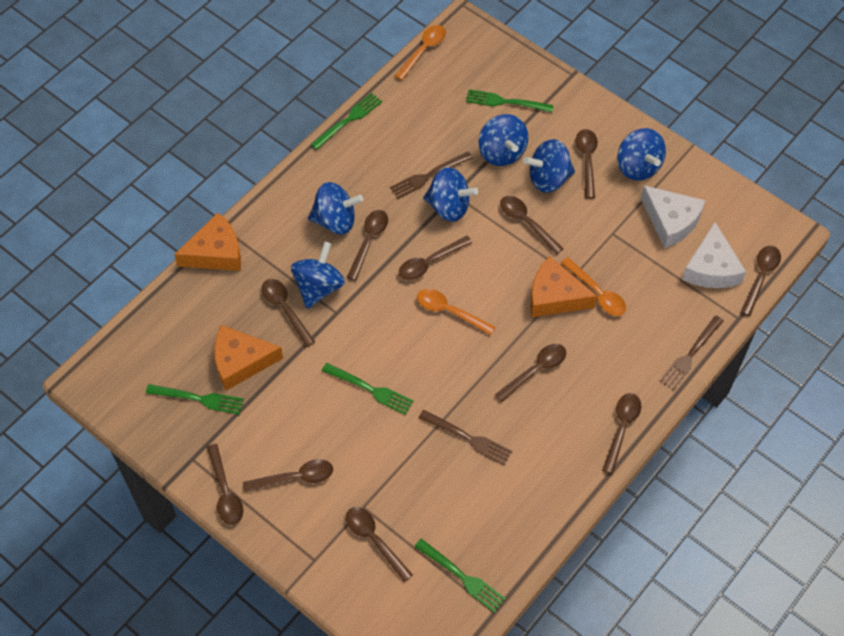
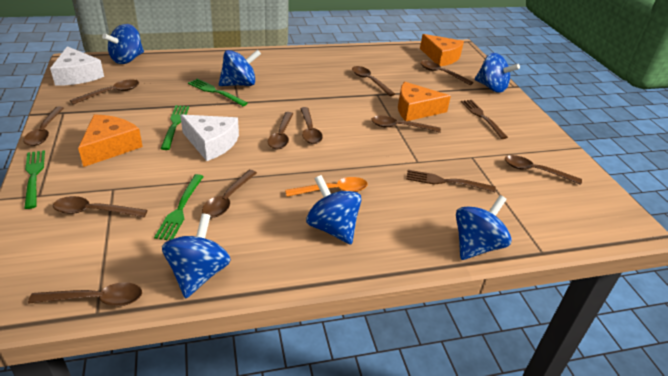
brown fork: 3 -> 2
green fork: 5 -> 4
orange spoon: 3 -> 1

